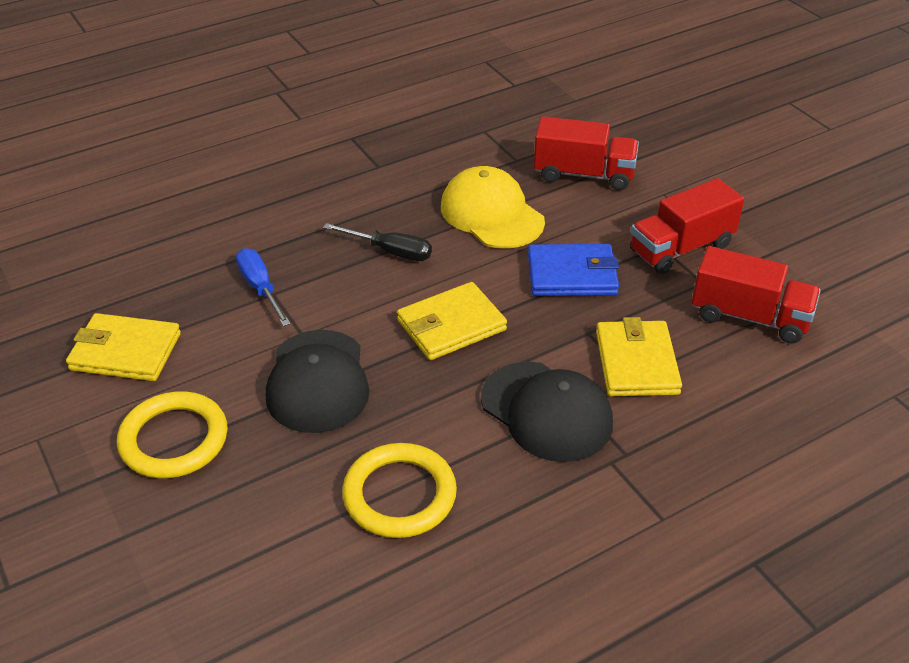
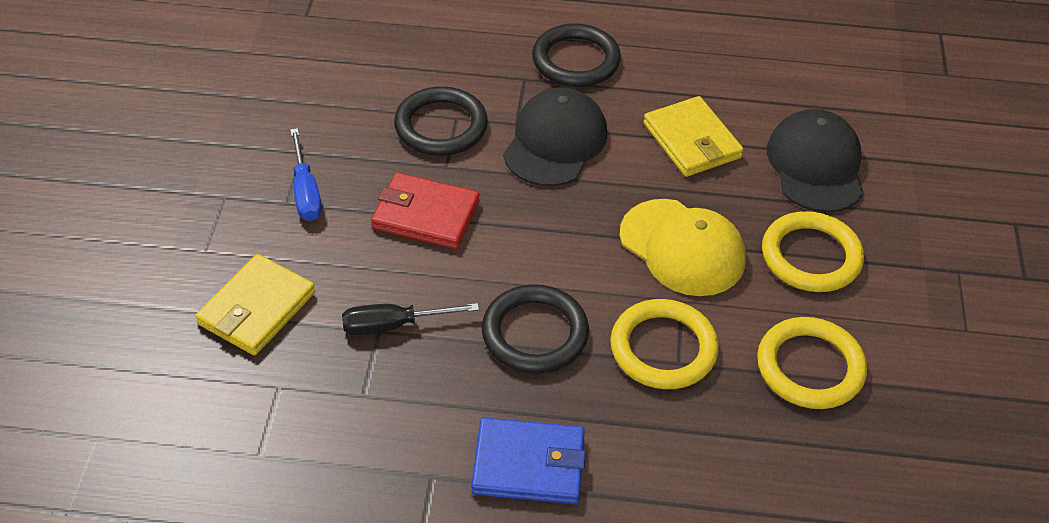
black ring: 0 -> 3
red truck: 3 -> 0
red wallet: 0 -> 1
yellow ring: 2 -> 3
yellow wallet: 3 -> 2

